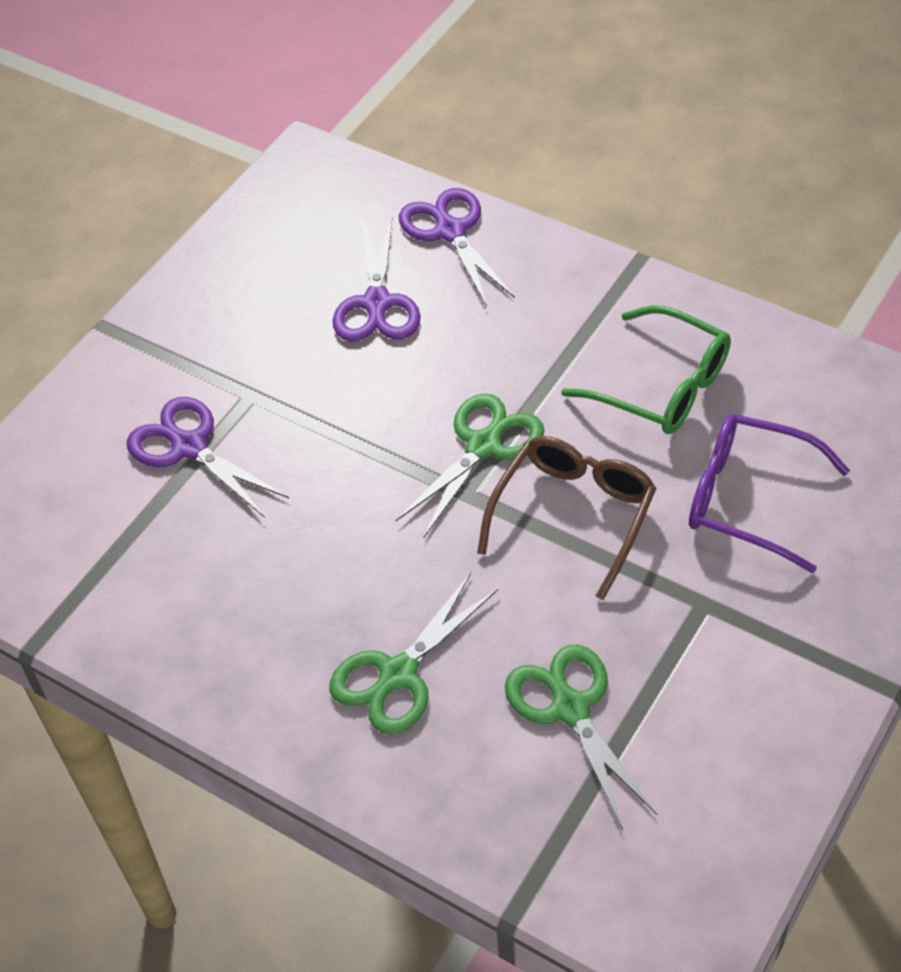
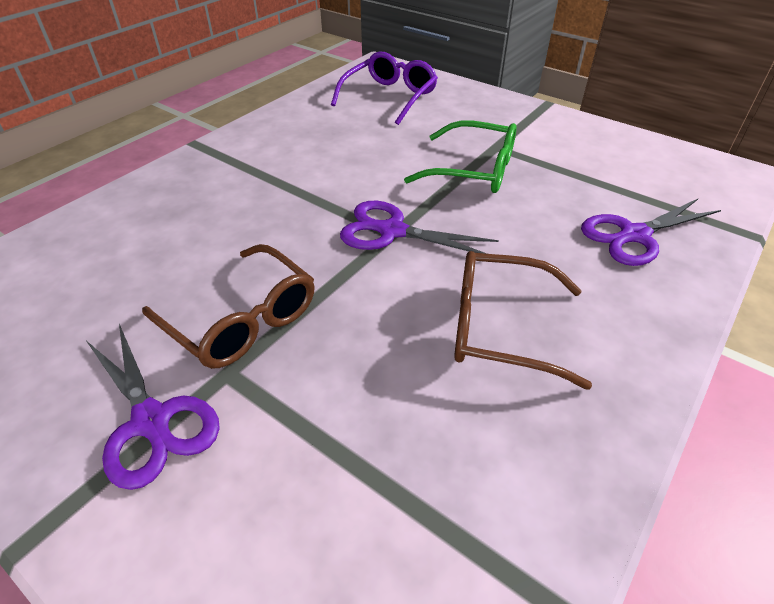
brown glasses: 1 -> 2
green scissors: 3 -> 0

